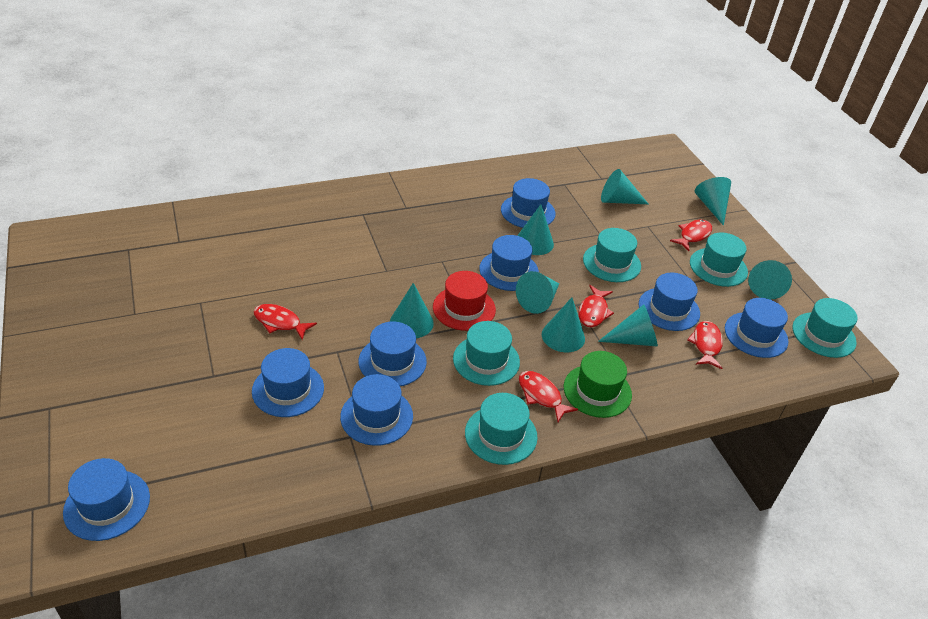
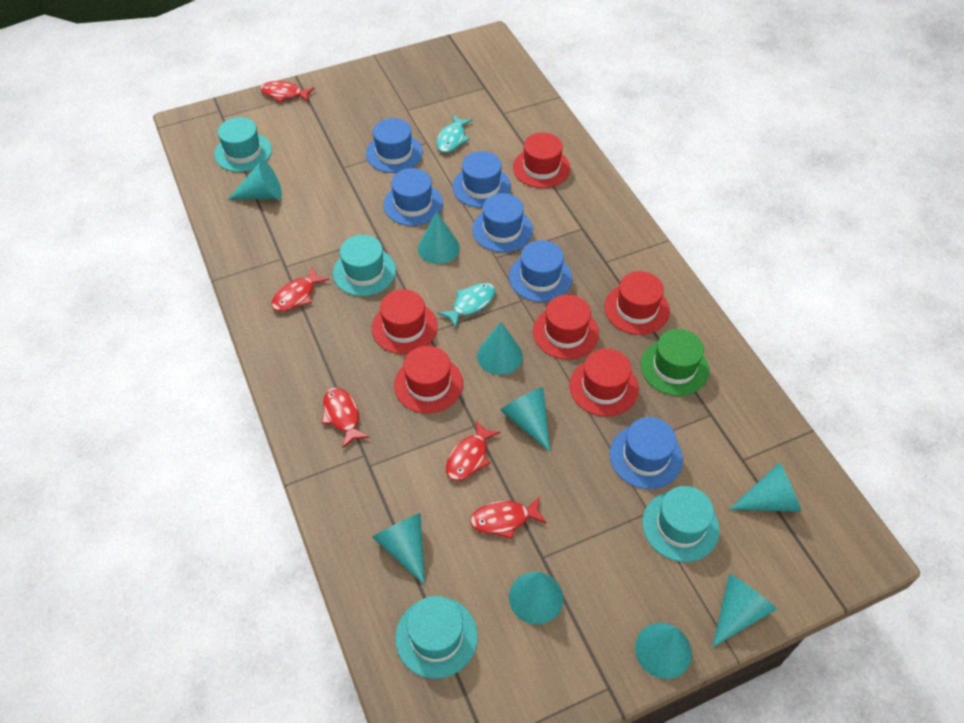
blue hat: 8 -> 6
red hat: 1 -> 6
turquoise cone: 8 -> 9
turquoise fish: 0 -> 2
turquoise hat: 5 -> 4

